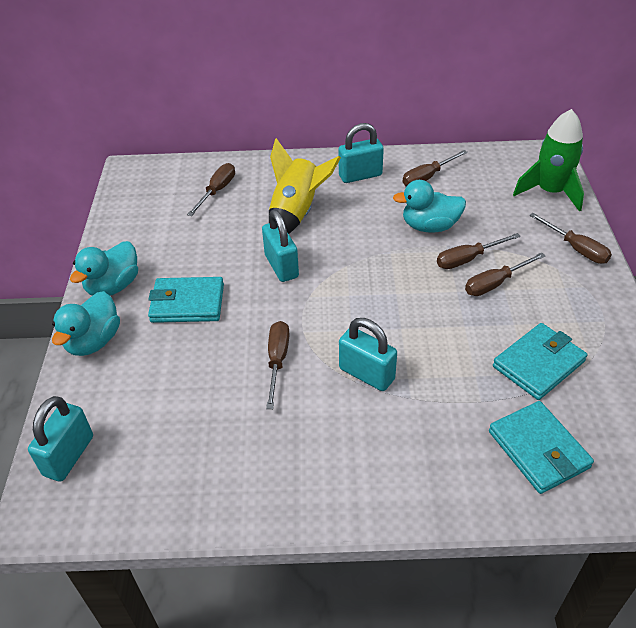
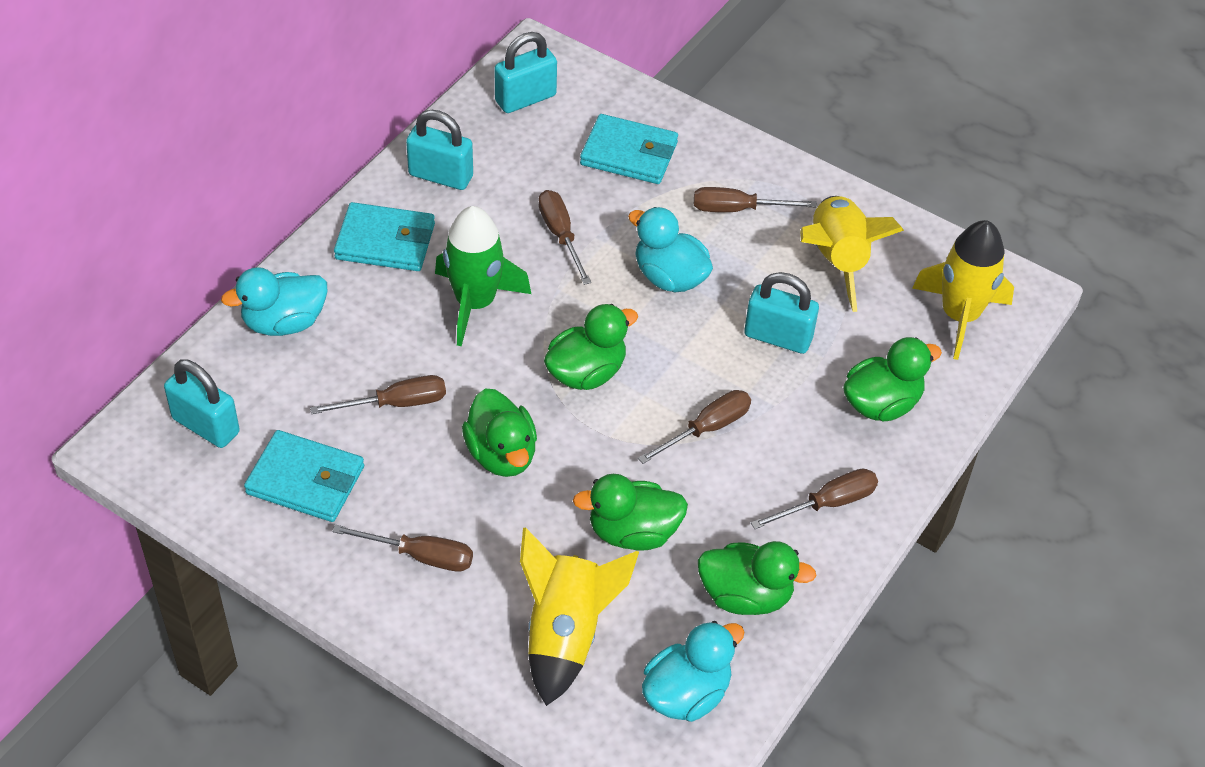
green duck: 0 -> 5
yellow rocket: 1 -> 3

